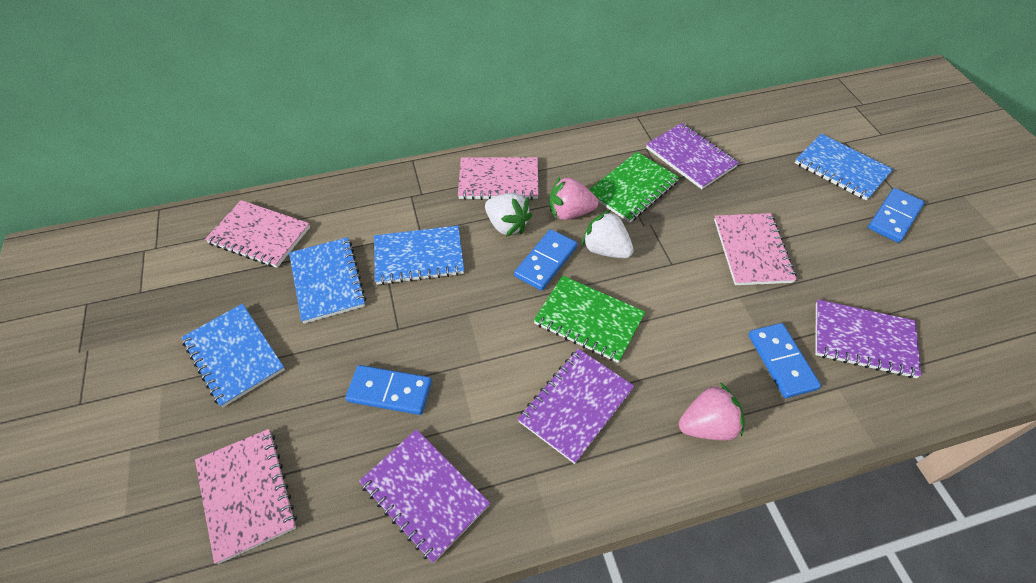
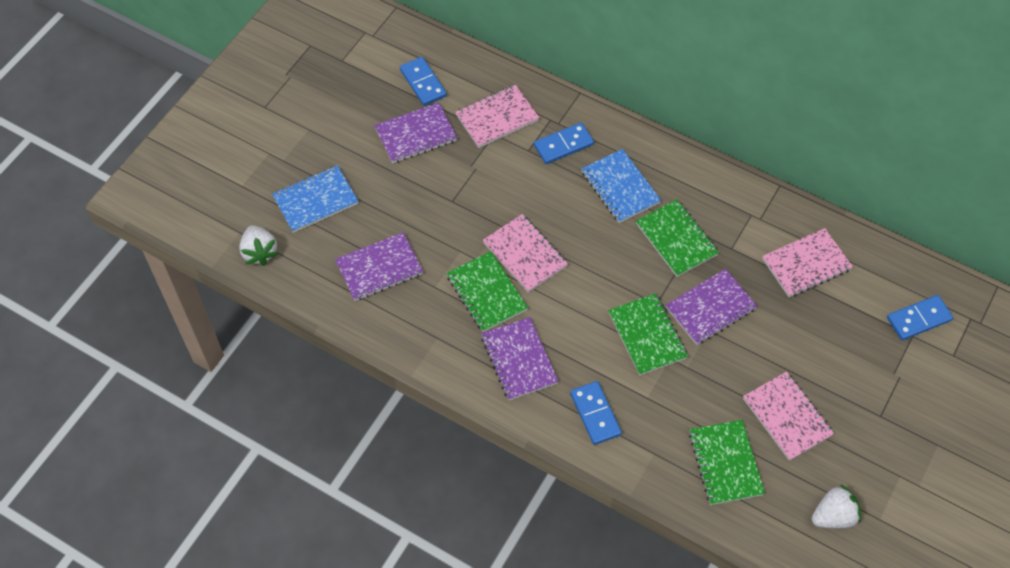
blue notebook: 4 -> 2
green notebook: 2 -> 4
pink strawberry: 2 -> 0

